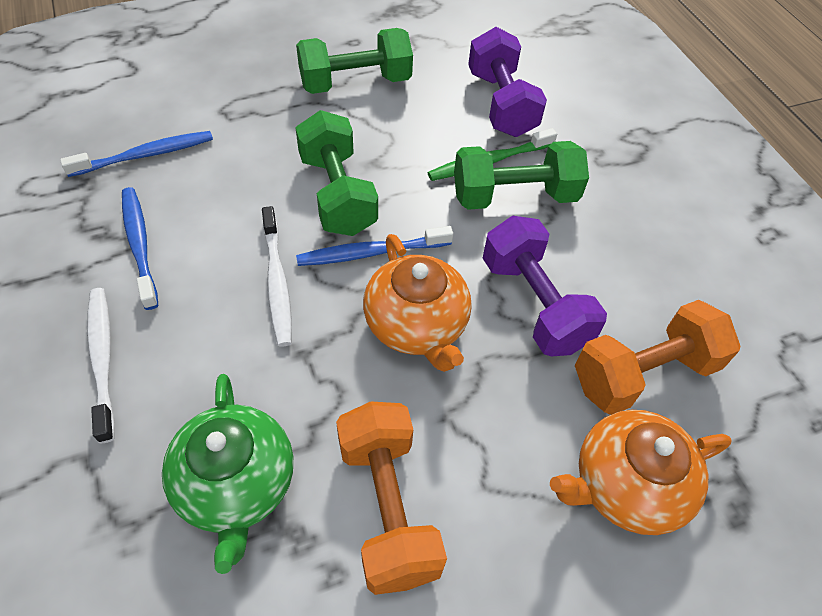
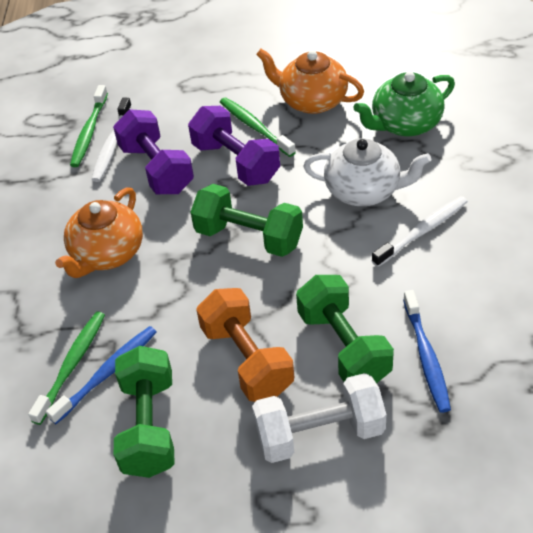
blue toothbrush: 3 -> 2
green toothbrush: 1 -> 3
orange dumbbell: 2 -> 1
white dumbbell: 0 -> 1
white teapot: 0 -> 1

